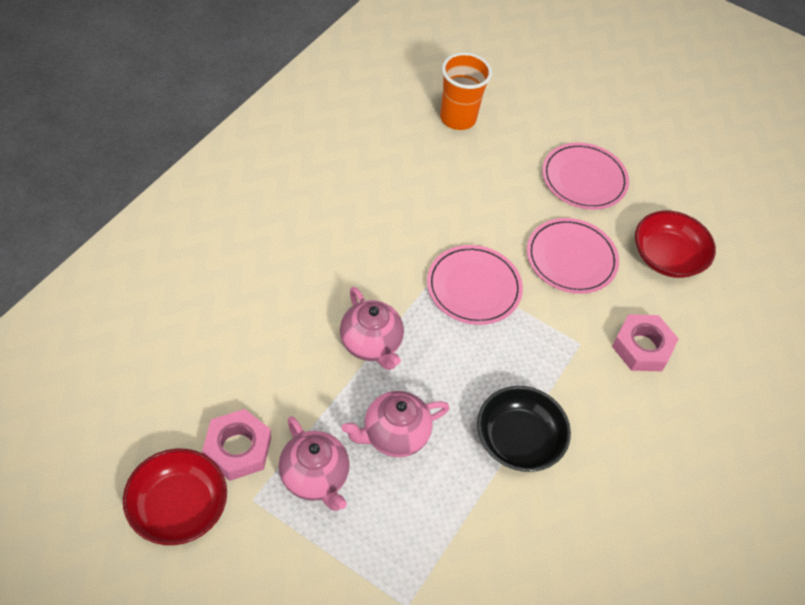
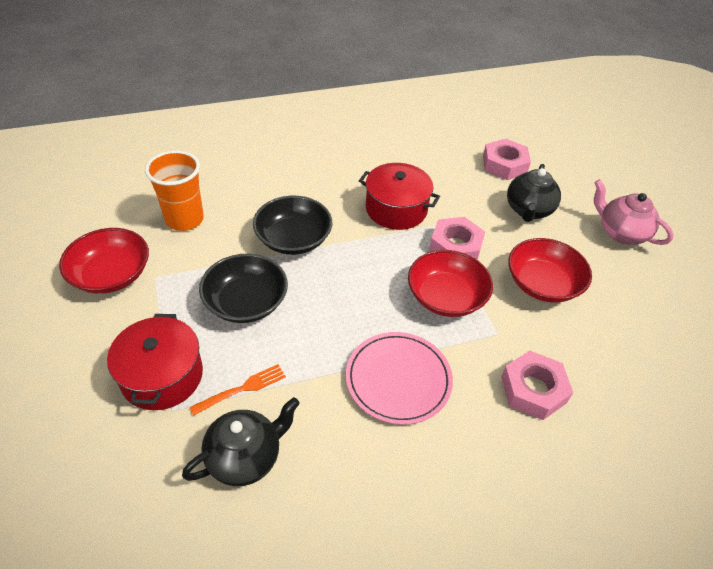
black bowl: 1 -> 2
black teapot: 0 -> 2
orange fork: 0 -> 1
pink nut: 2 -> 3
pink plate: 3 -> 1
pink teapot: 3 -> 1
red bowl: 2 -> 3
red pot: 0 -> 2

